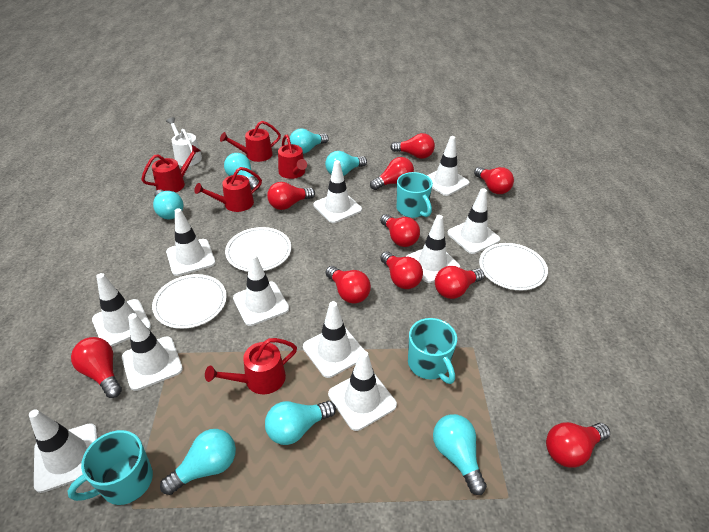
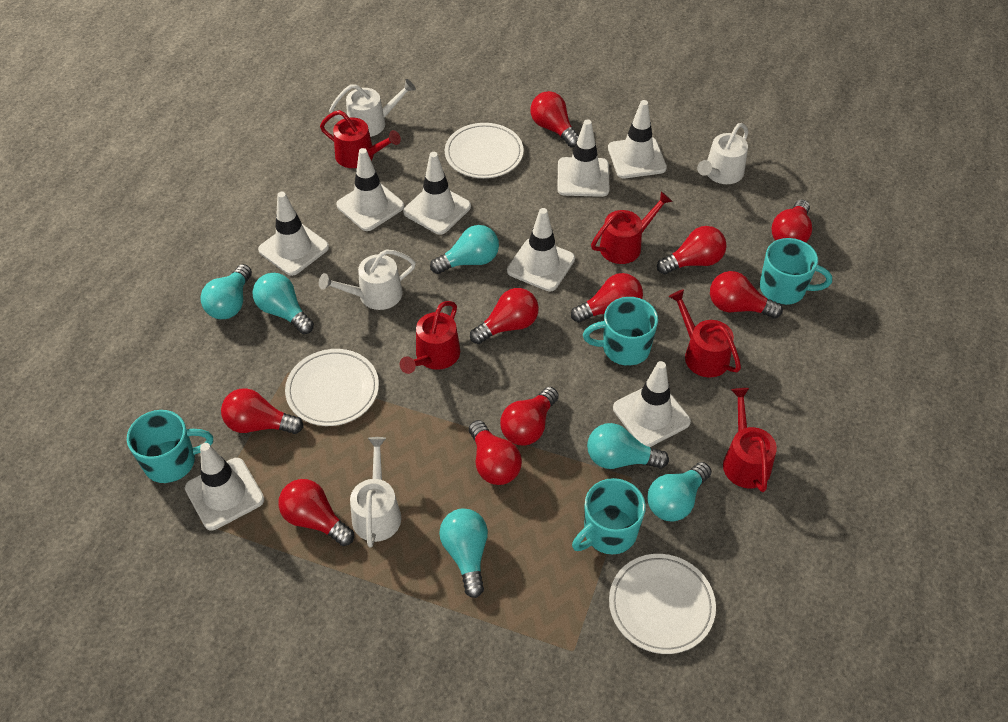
turquoise light bulb: 7 -> 6
turquoise mug: 3 -> 4
white traffic cone: 11 -> 8
white watering can: 1 -> 4

